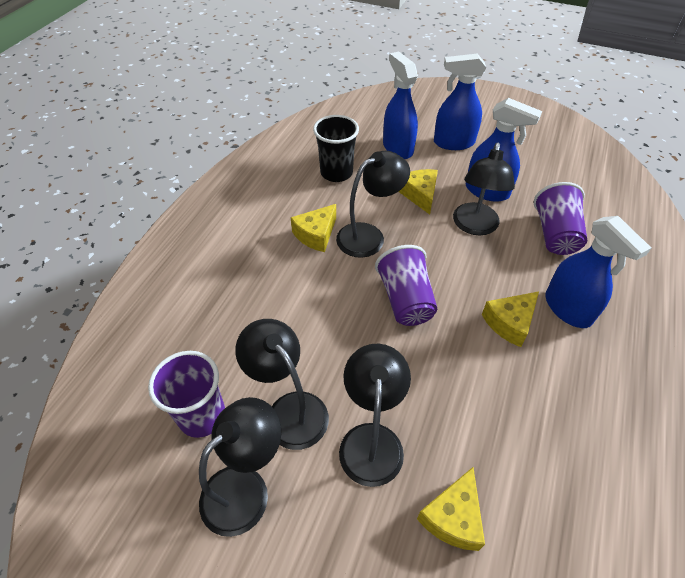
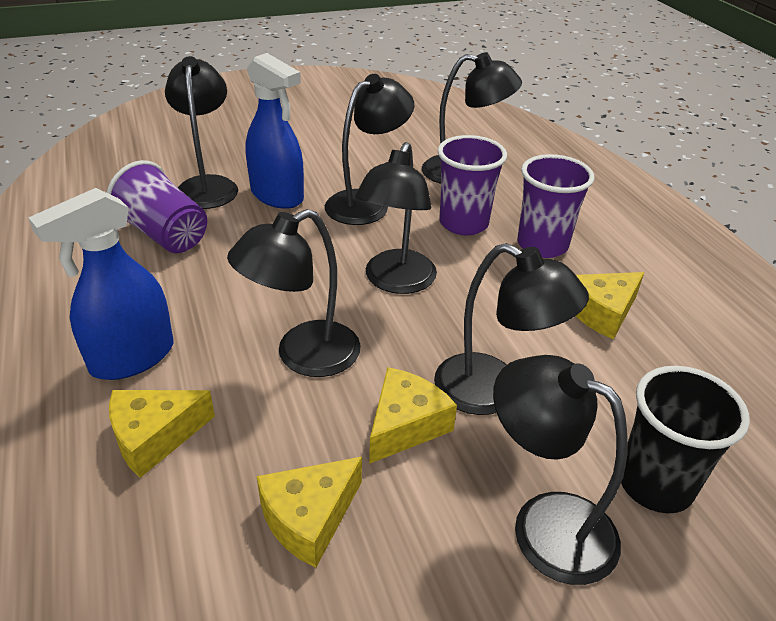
black lamp: 5 -> 7
blue spray bottle: 4 -> 2

